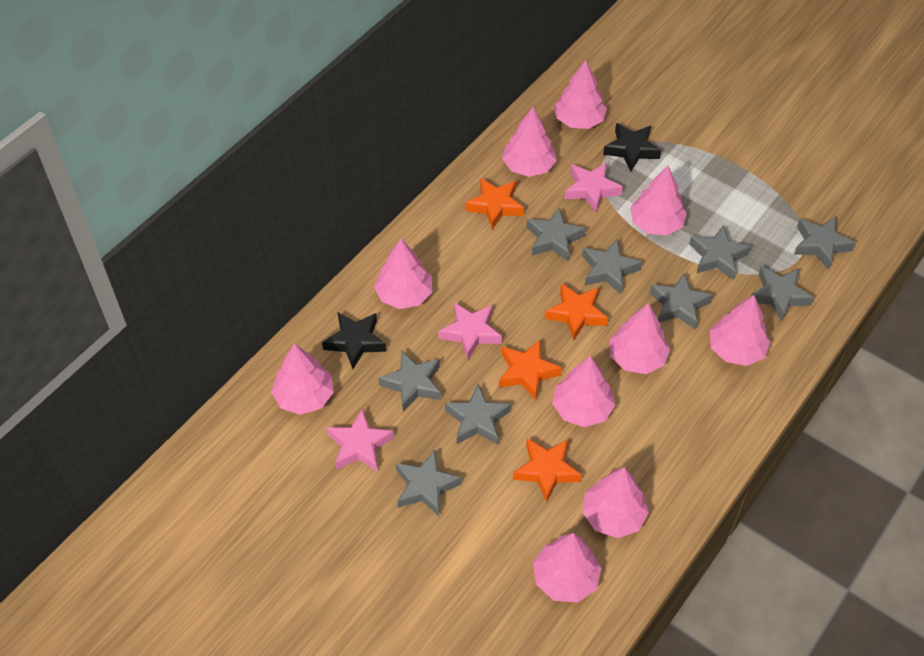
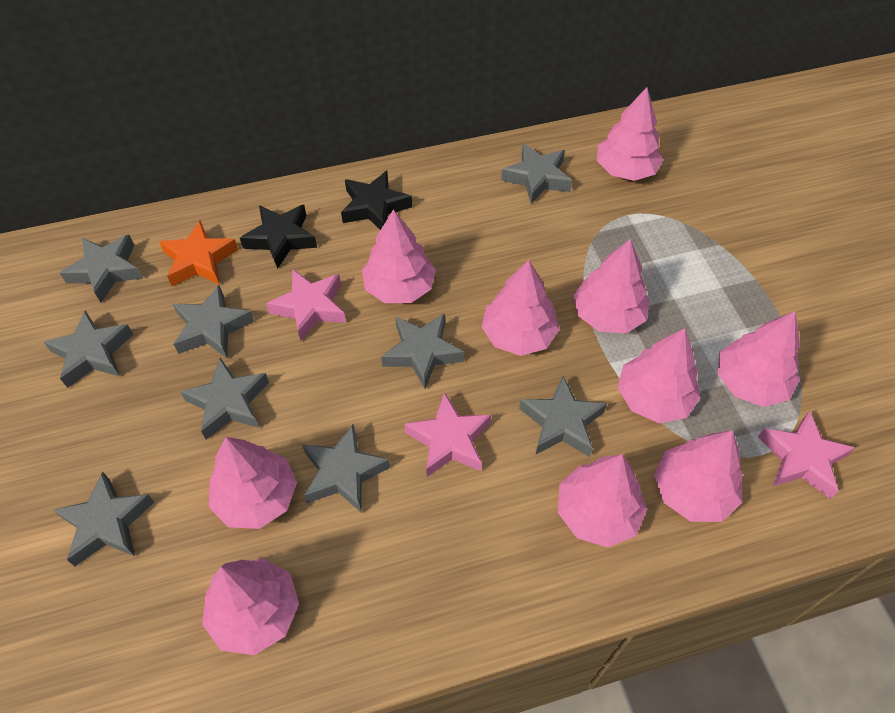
orange star: 4 -> 1

